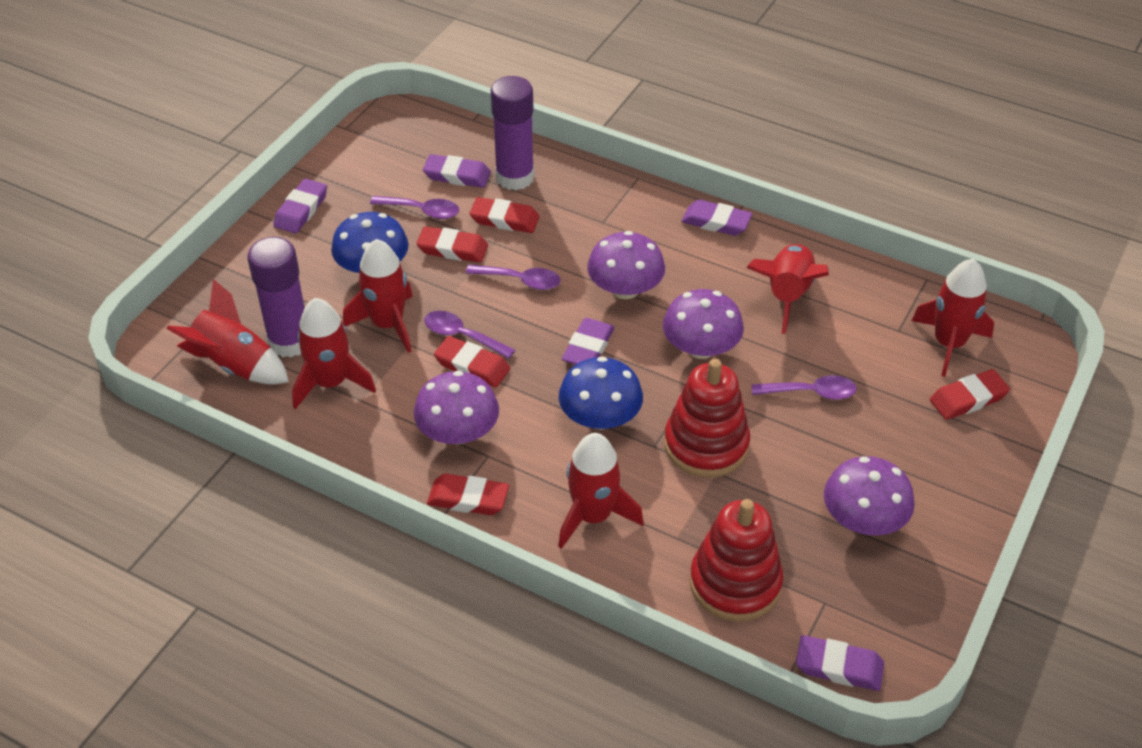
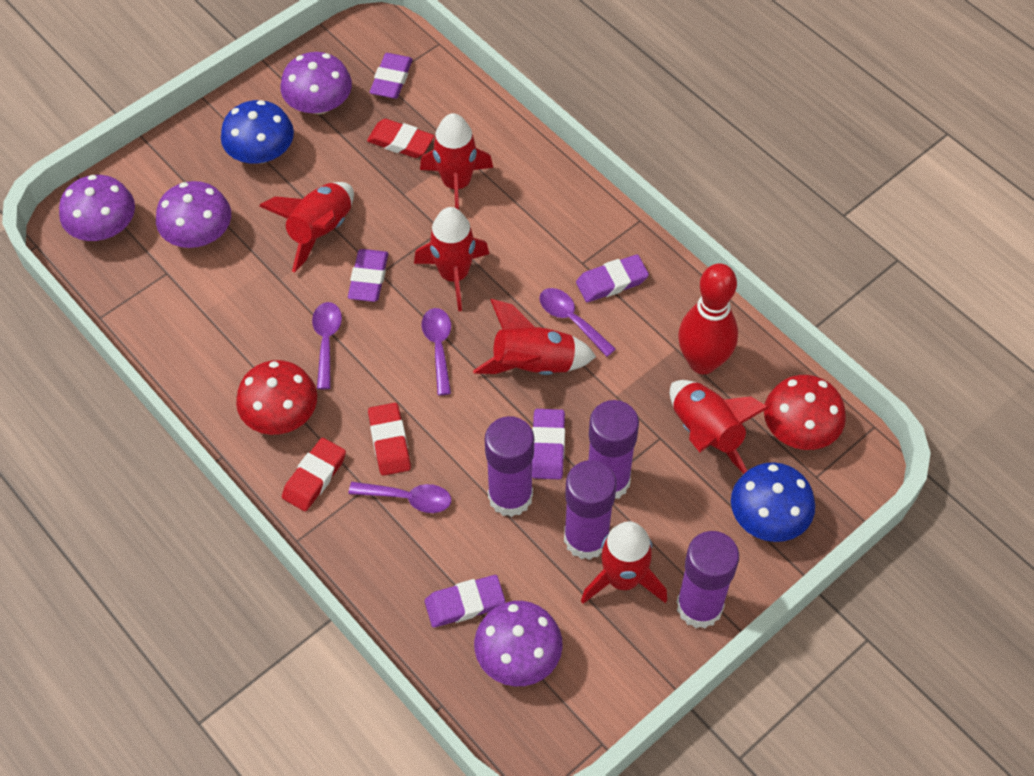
purple glue stick: 2 -> 4
red bowling pin: 0 -> 1
red eraser: 5 -> 3
red mushroom: 0 -> 2
red stacking toy: 2 -> 0

